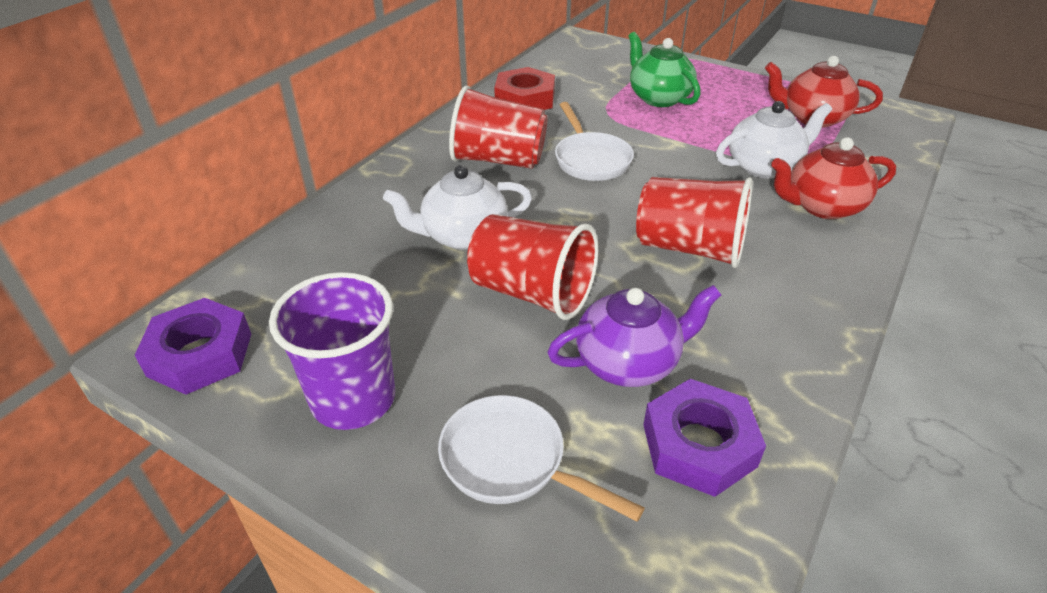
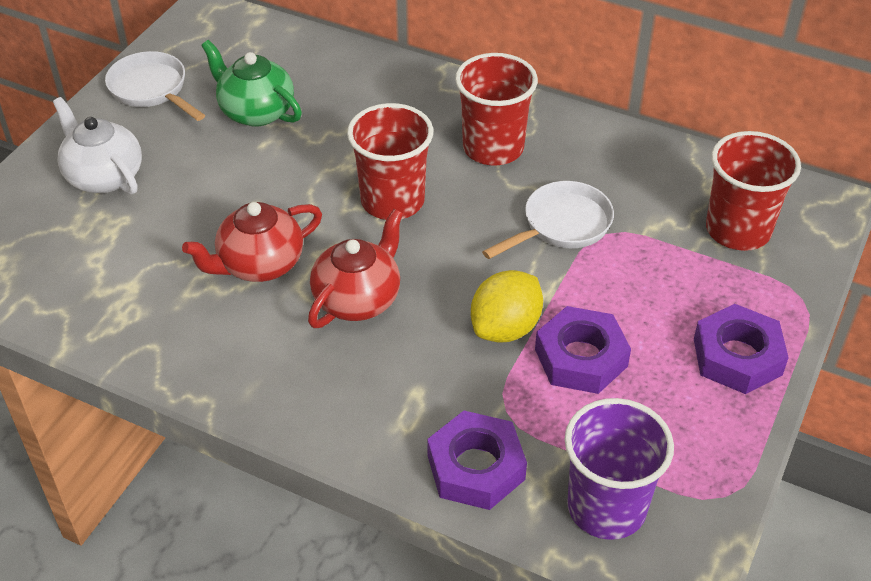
purple nut: 2 -> 3
purple teapot: 1 -> 0
red nut: 1 -> 0
white teapot: 2 -> 1
yellow lemon: 0 -> 1

